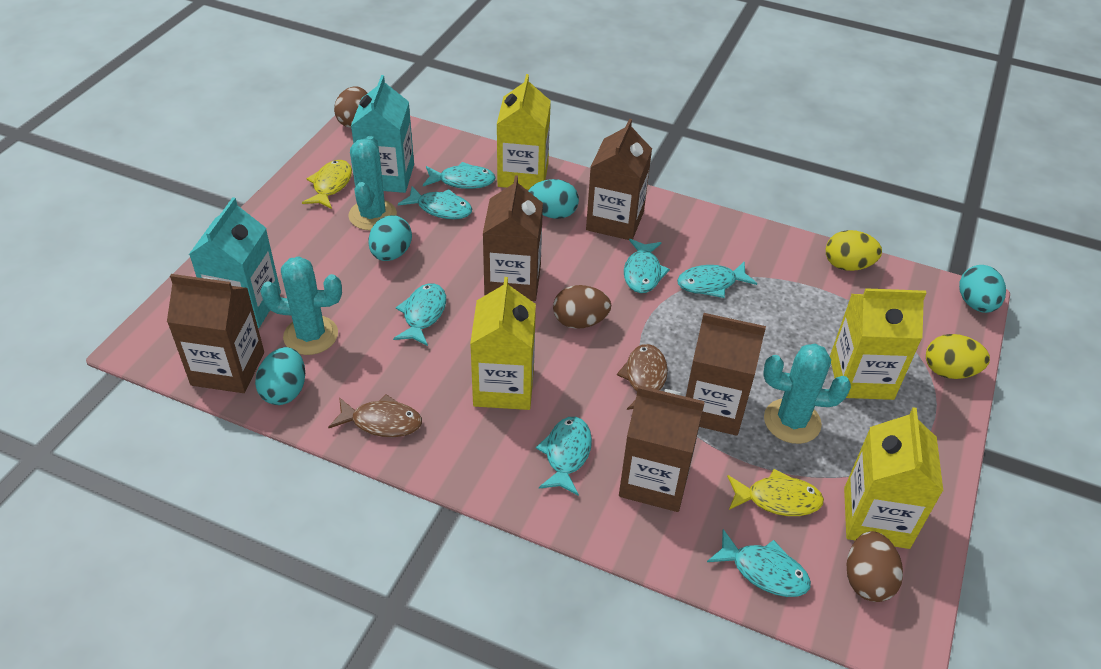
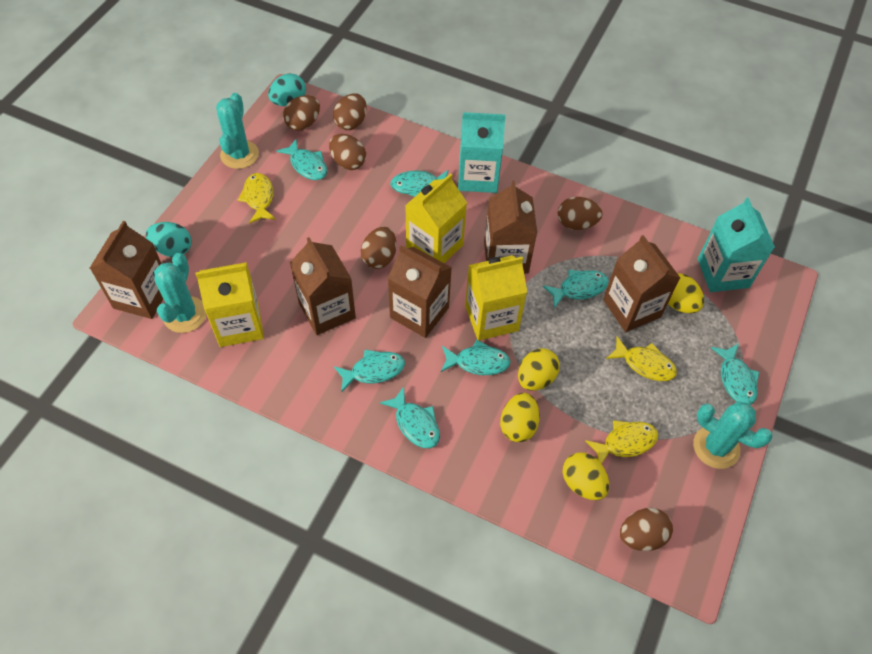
brown egg: 3 -> 6
brown fish: 2 -> 0
turquoise egg: 4 -> 2
yellow carton: 4 -> 3
yellow egg: 2 -> 4
yellow fish: 2 -> 3

